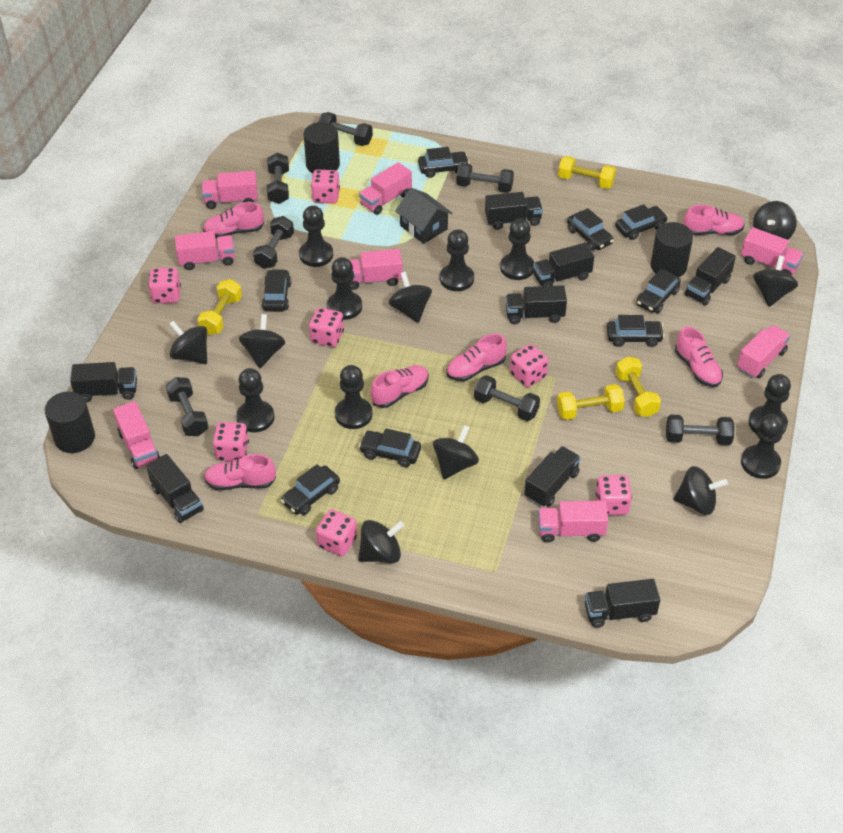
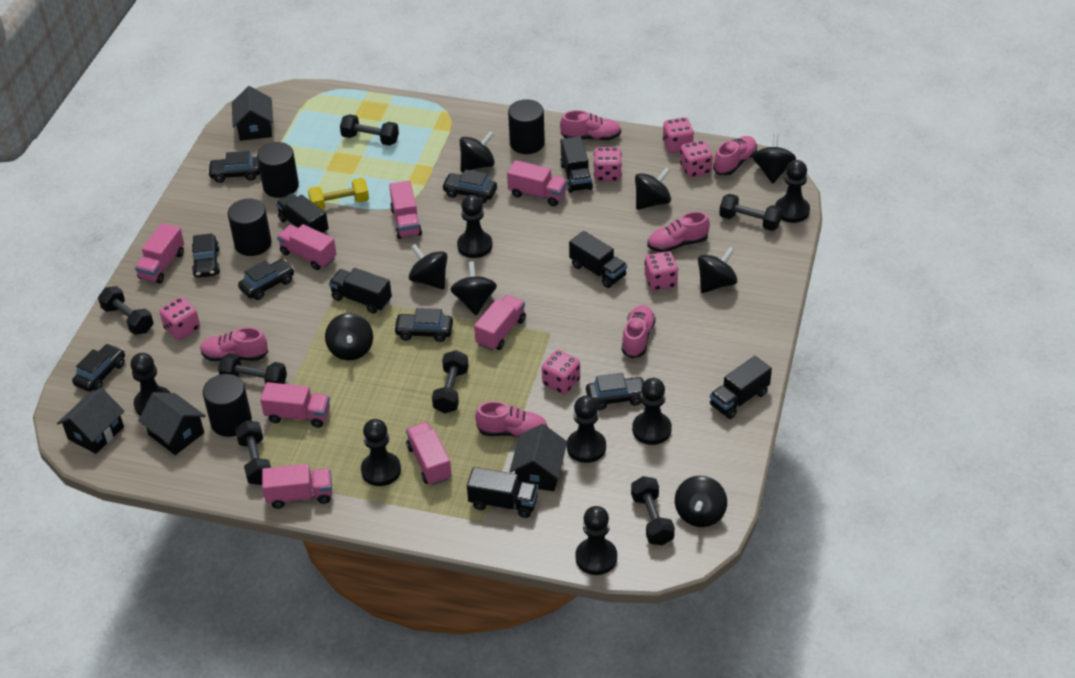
black car: 8 -> 7
black cylinder: 3 -> 4
black house: 1 -> 4
black pawn: 8 -> 7
black truck: 8 -> 6
pink dice: 7 -> 6
yellow dumbbell: 4 -> 1

